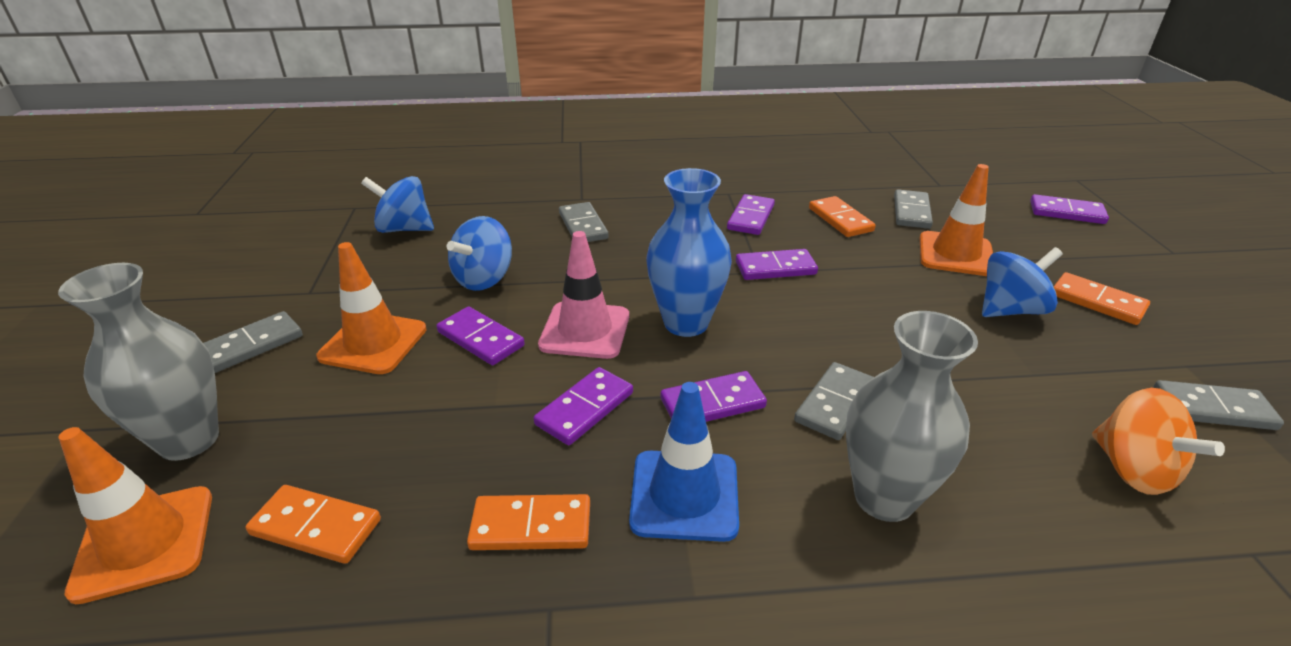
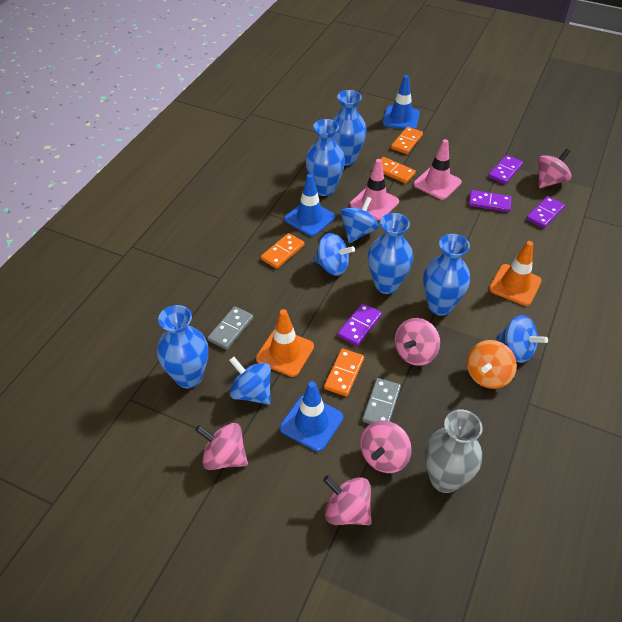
blue spinning top: 3 -> 4
blue traffic cone: 1 -> 3
blue vase: 1 -> 5
grey domino: 5 -> 2
grey vase: 2 -> 1
orange traffic cone: 3 -> 2
pink spinning top: 0 -> 5
pink traffic cone: 1 -> 2
purple domino: 6 -> 4

